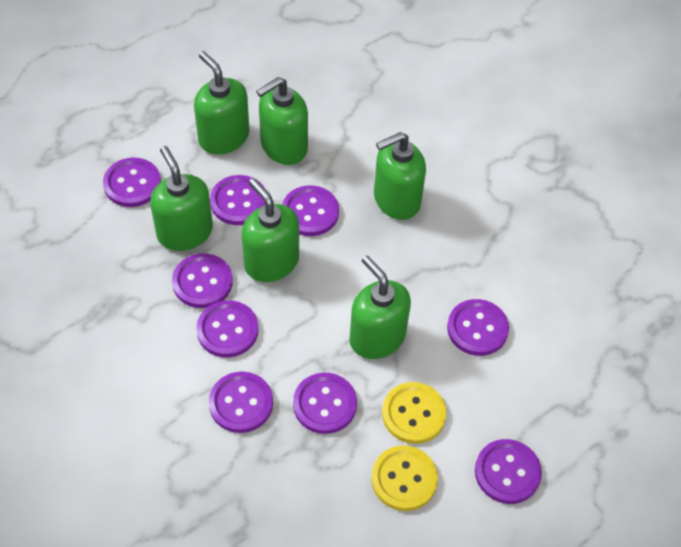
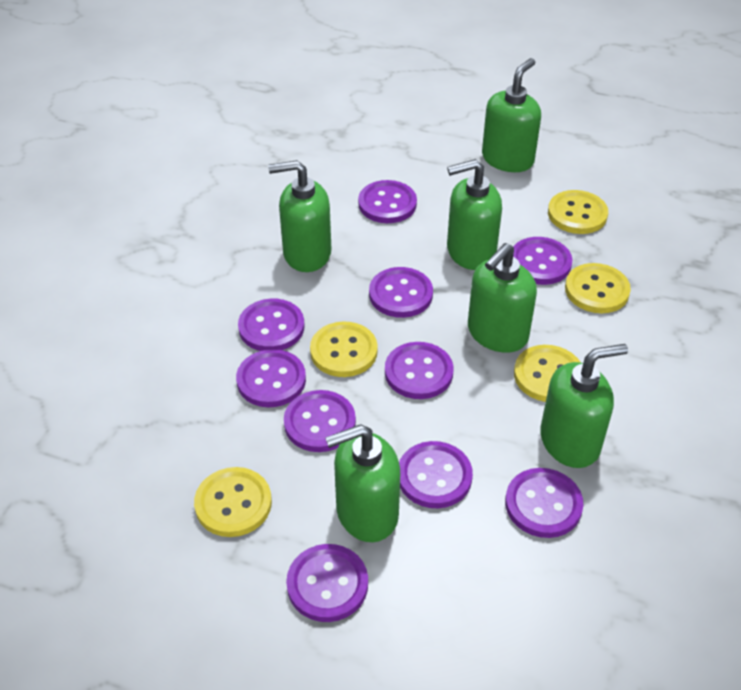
purple button: 9 -> 10
yellow button: 2 -> 5

